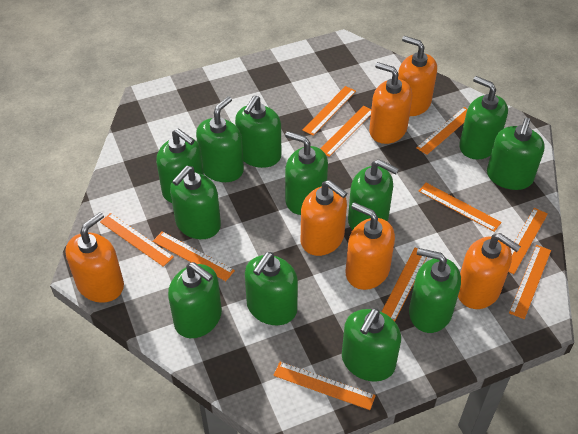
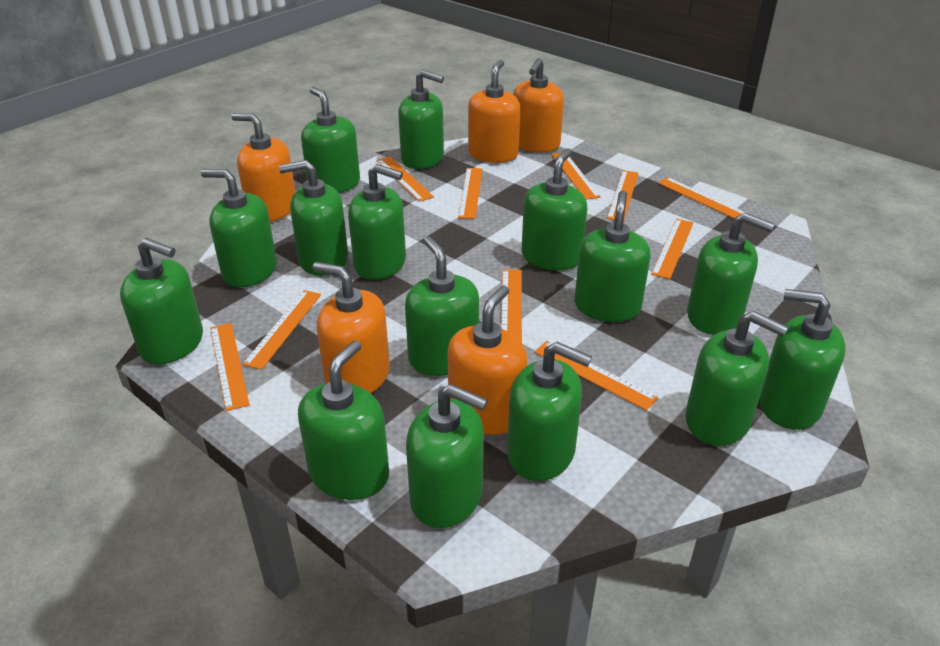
green soap dispenser: 12 -> 15
orange soap dispenser: 6 -> 5

